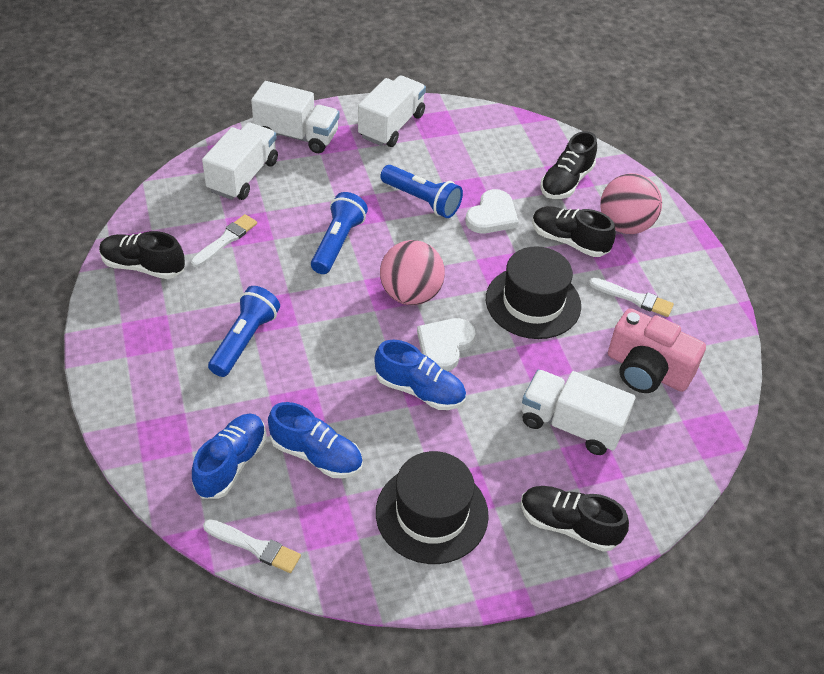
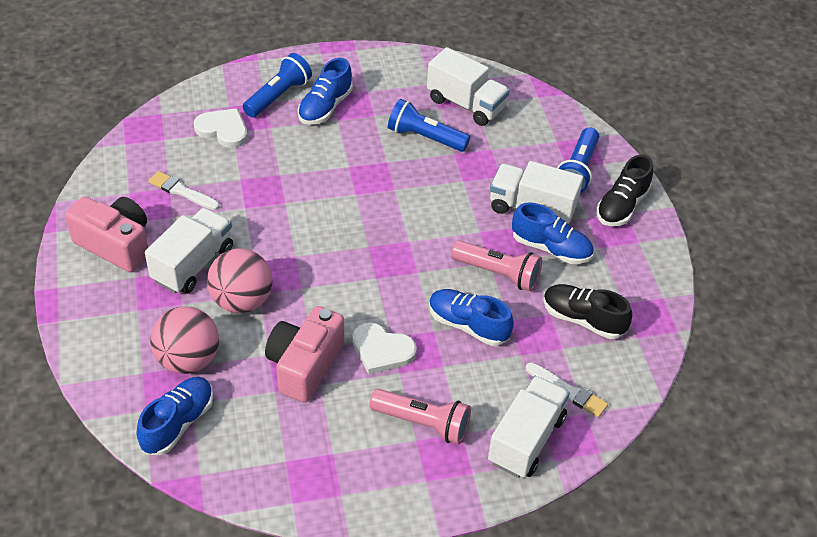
black hat: 2 -> 0
black shoe: 4 -> 2
blue shoe: 3 -> 4
pink camera: 1 -> 2
pink flashlight: 0 -> 2
white brush: 3 -> 2

